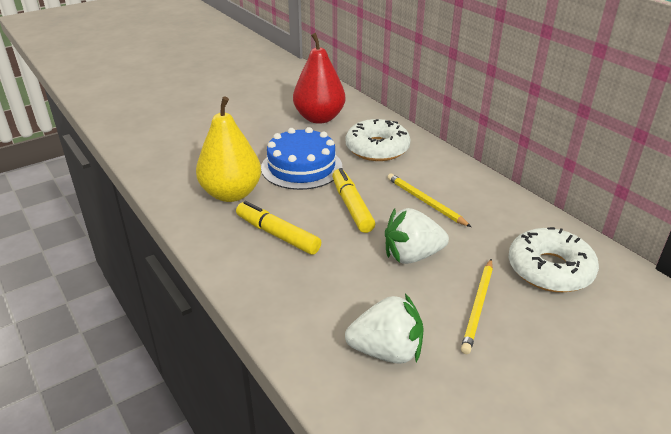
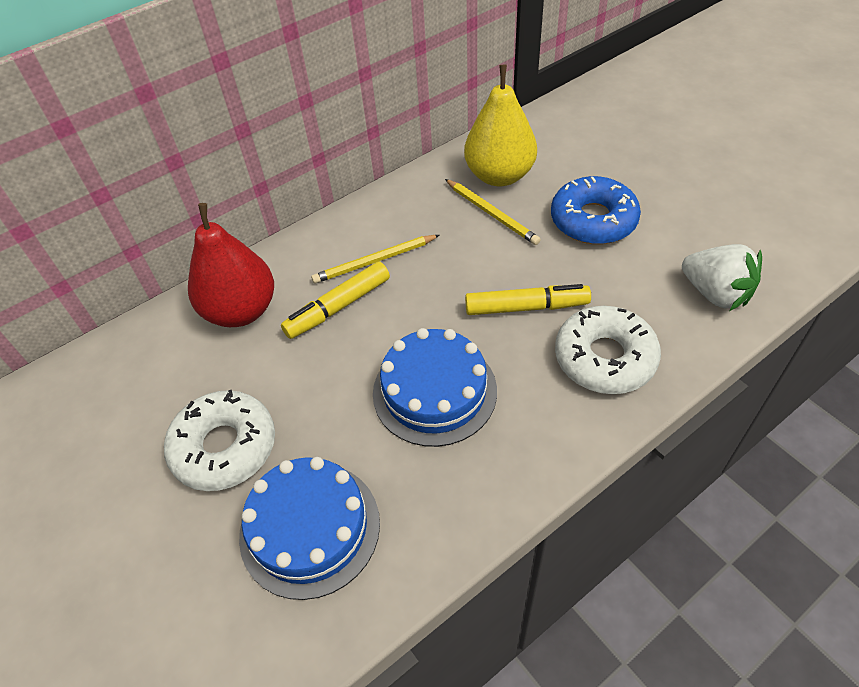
blue cake: 1 -> 2
blue donut: 0 -> 1
white strawberry: 2 -> 1

